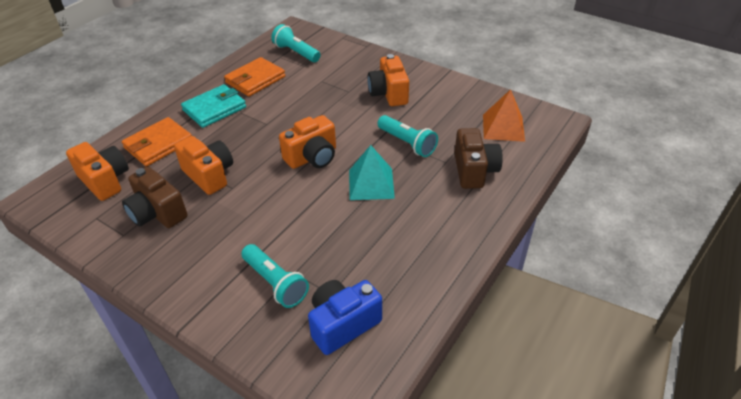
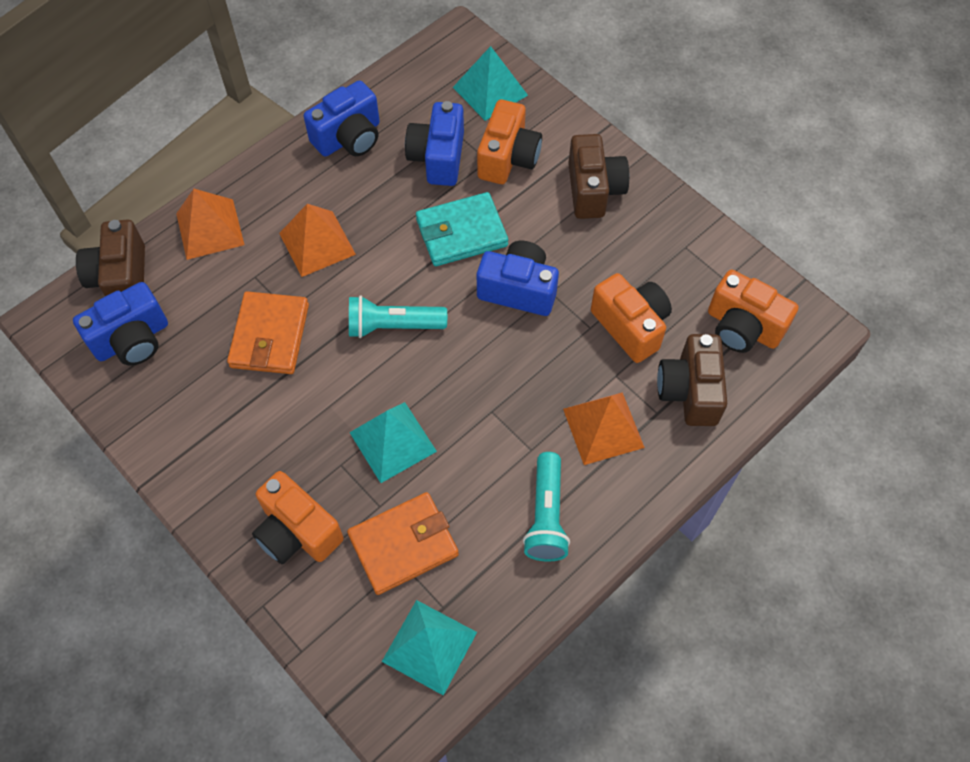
blue camera: 1 -> 4
brown camera: 2 -> 3
orange pyramid: 1 -> 3
turquoise flashlight: 3 -> 2
turquoise pyramid: 1 -> 3

